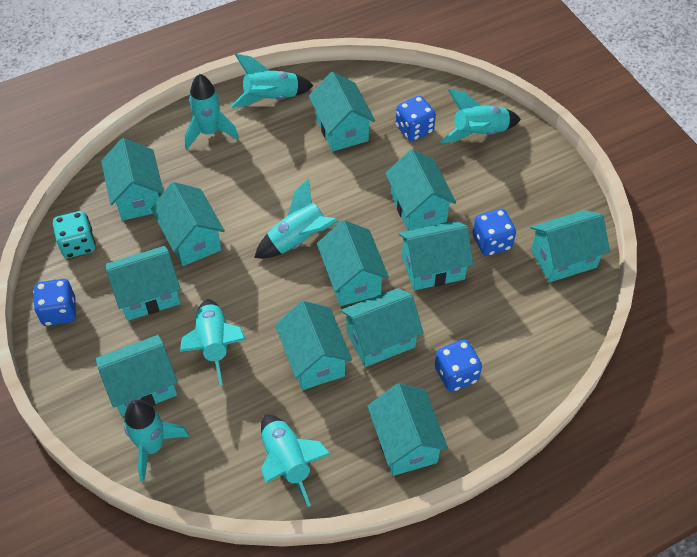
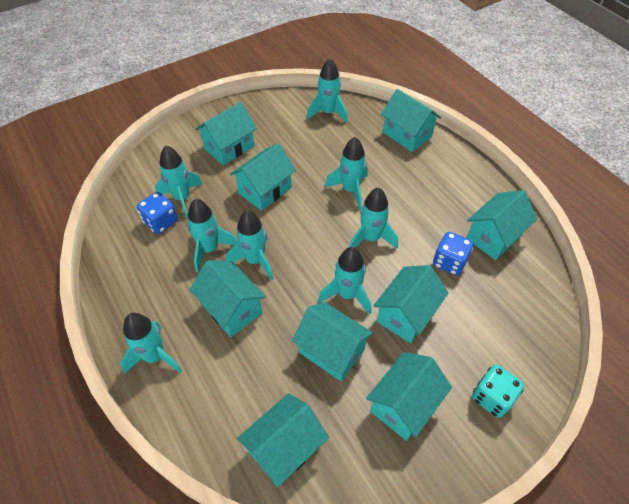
blue dice: 4 -> 2
turquoise house: 12 -> 9
turquoise rocket: 7 -> 8

